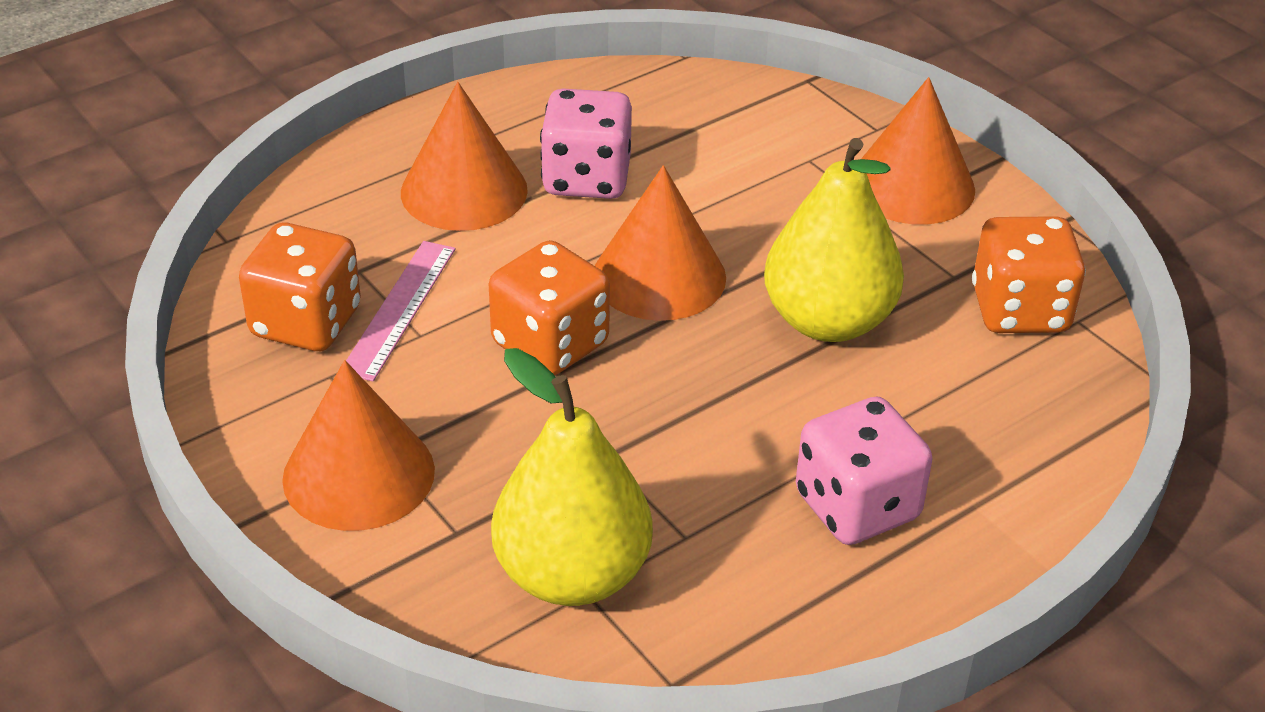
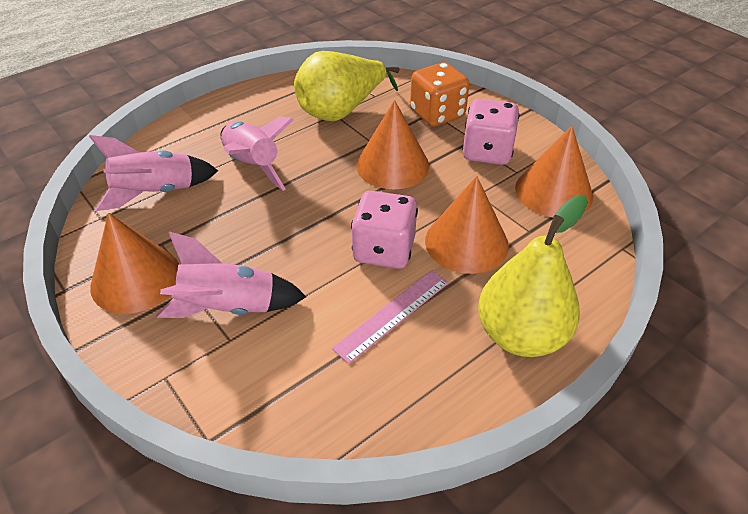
orange dice: 3 -> 1
pink rocket: 0 -> 3

